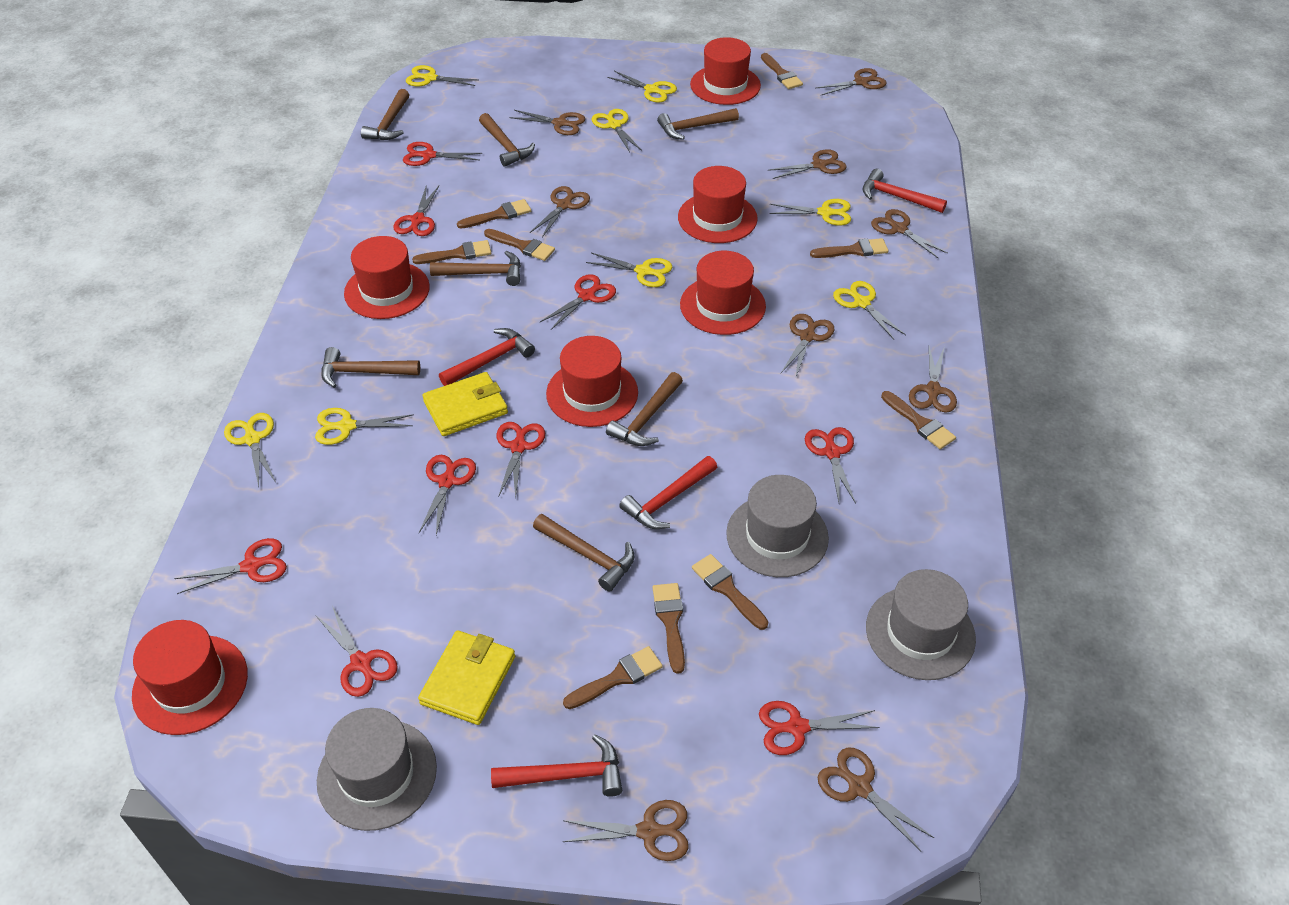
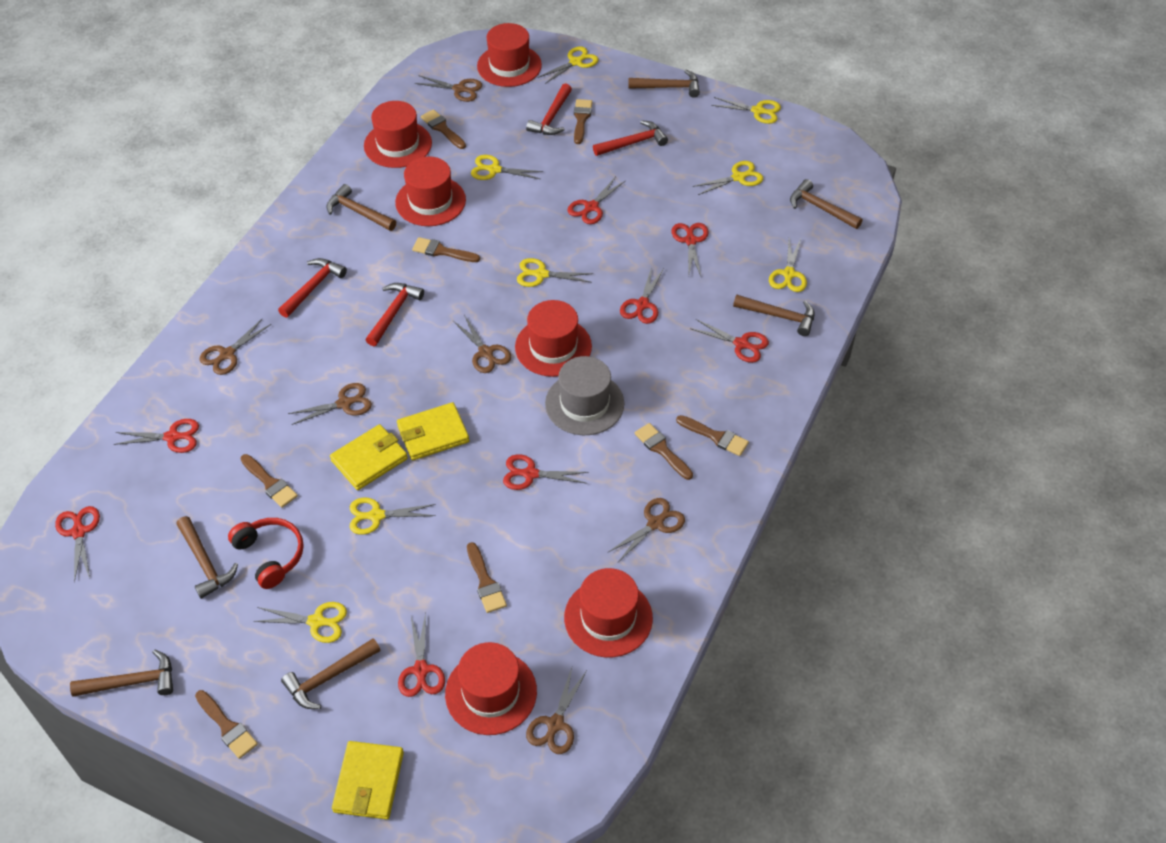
brown brush: 9 -> 8
brown scissors: 9 -> 6
grey hat: 3 -> 1
red headphones: 0 -> 1
red scissors: 9 -> 8
yellow wallet: 2 -> 3

